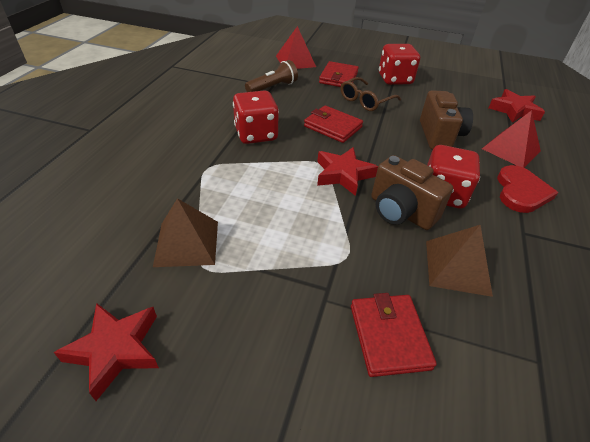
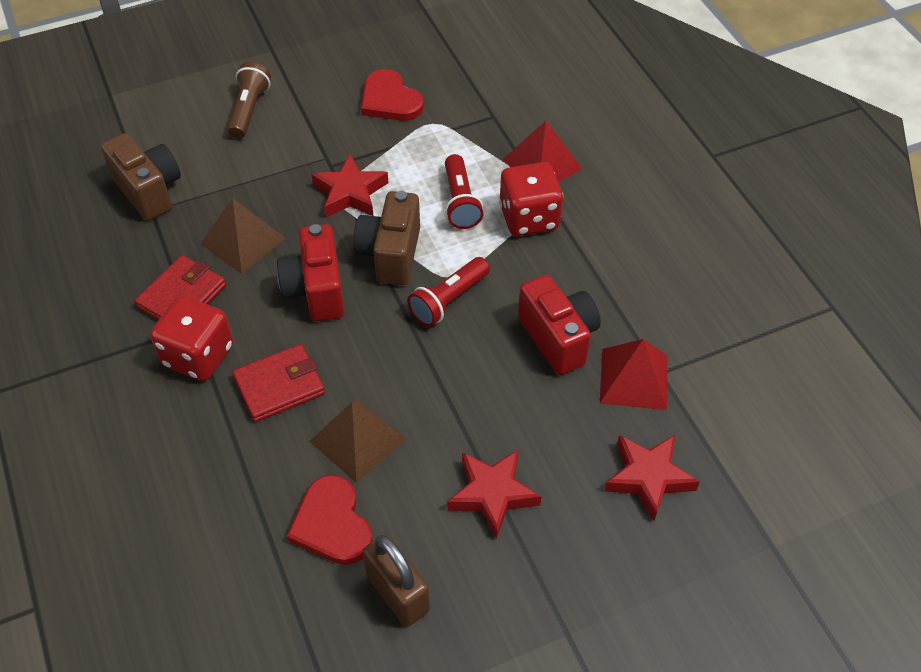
brown glasses: 1 -> 0
brown padlock: 0 -> 1
red camera: 0 -> 2
red dice: 3 -> 2
red flashlight: 0 -> 2
red heart: 1 -> 2
red wallet: 3 -> 2

